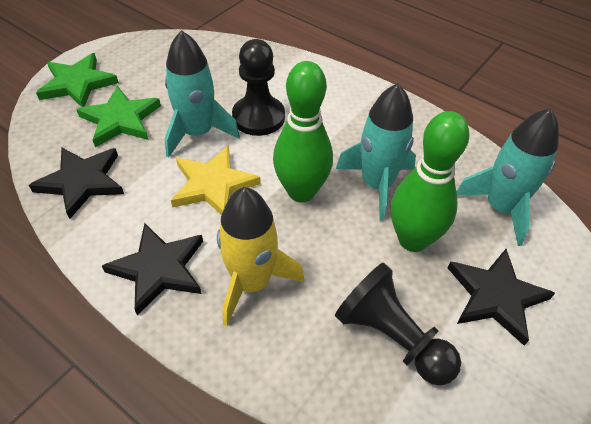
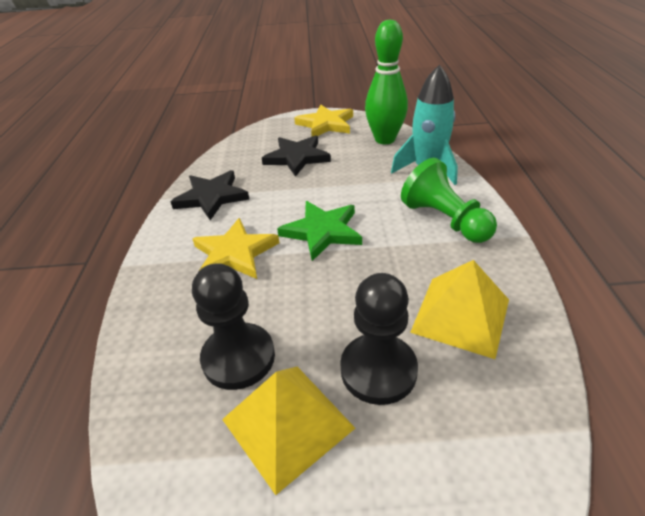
black star: 3 -> 2
green bowling pin: 2 -> 1
green pawn: 0 -> 1
green star: 2 -> 1
turquoise rocket: 3 -> 1
yellow pyramid: 0 -> 2
yellow rocket: 1 -> 0
yellow star: 1 -> 2

